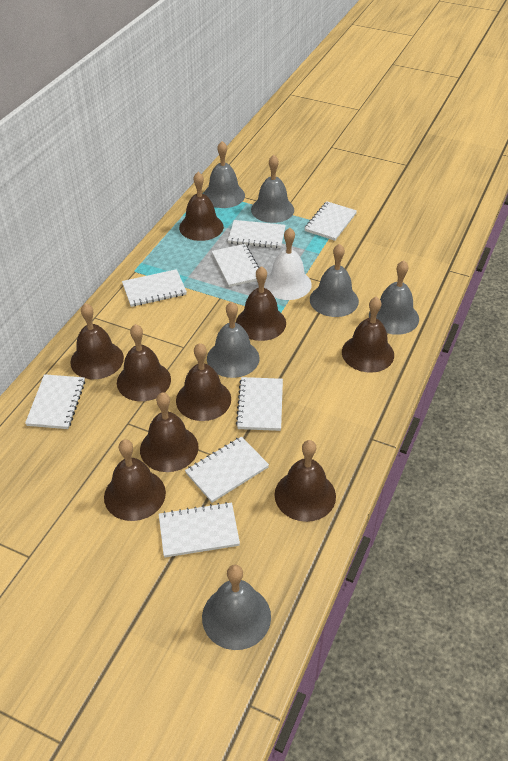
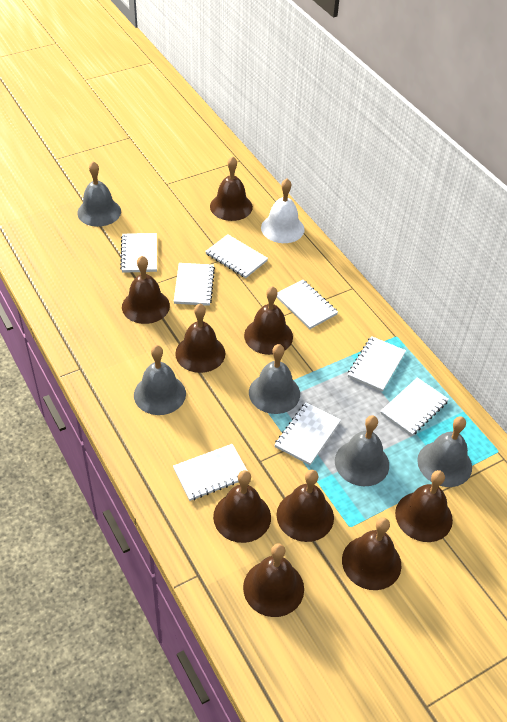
grey bell: 6 -> 5

